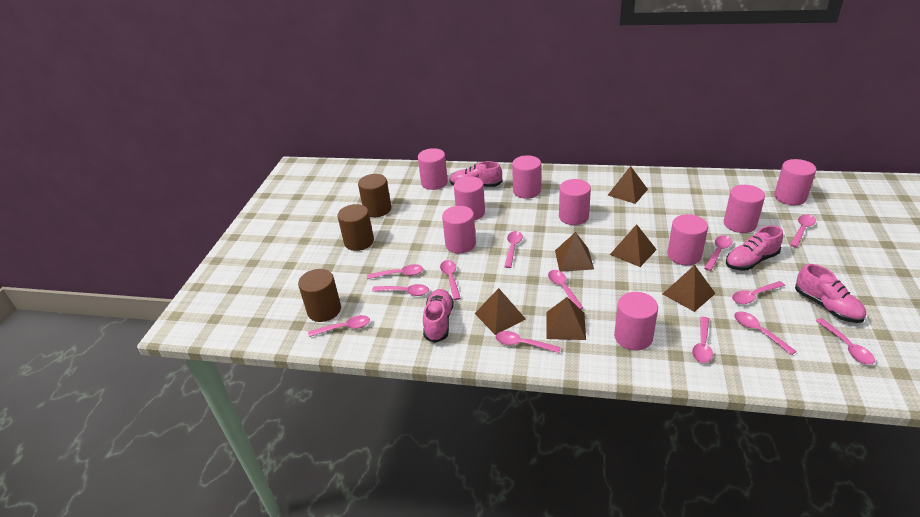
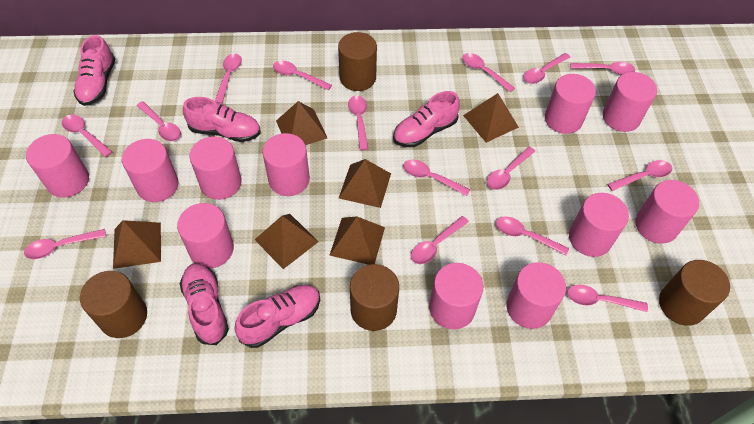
brown cylinder: 3 -> 4
pink cylinder: 9 -> 11
pink shoe: 4 -> 5
pink spoon: 13 -> 15

